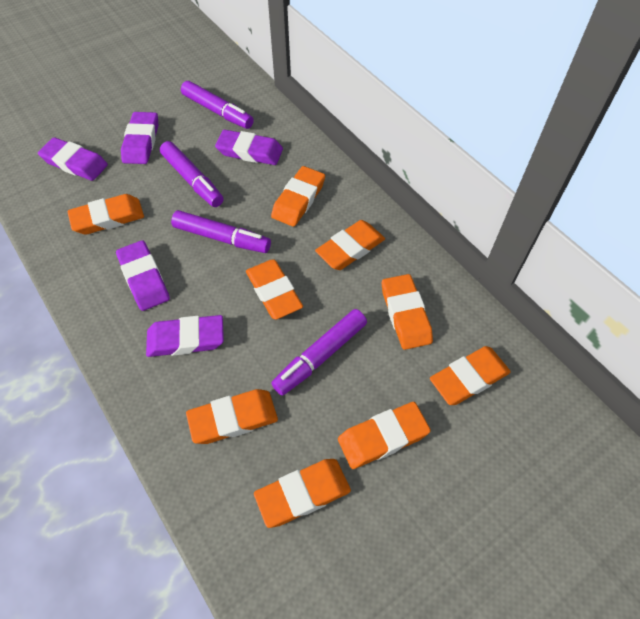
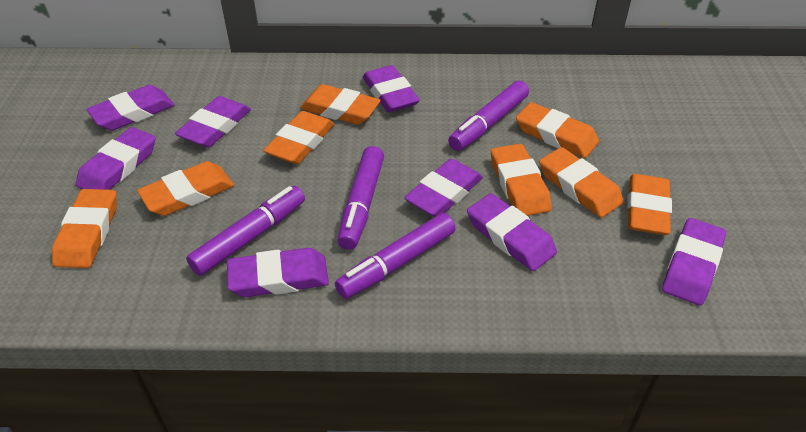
orange eraser: 9 -> 8
purple eraser: 5 -> 8

